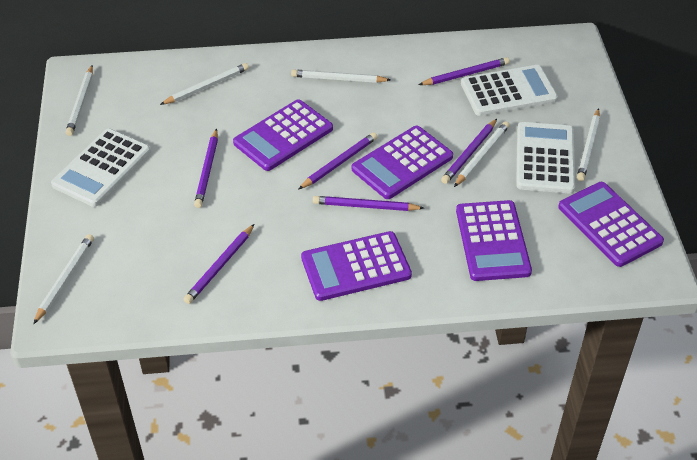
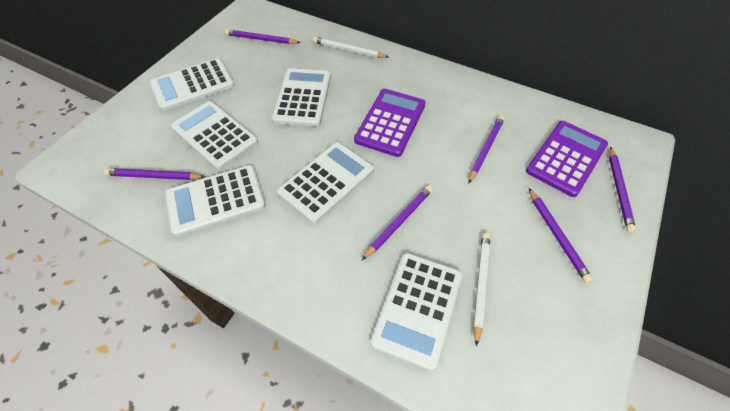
purple calculator: 5 -> 2
white calculator: 3 -> 6
white pencil: 6 -> 2

